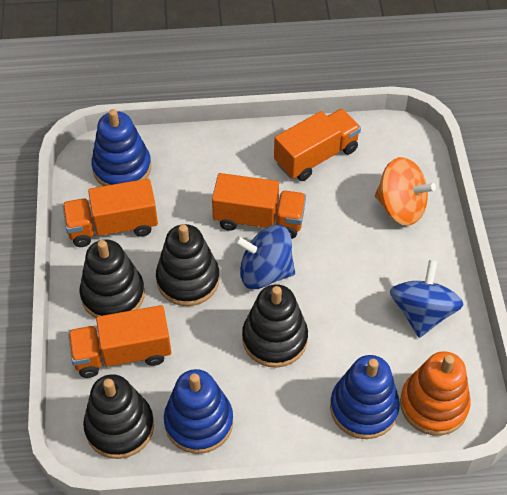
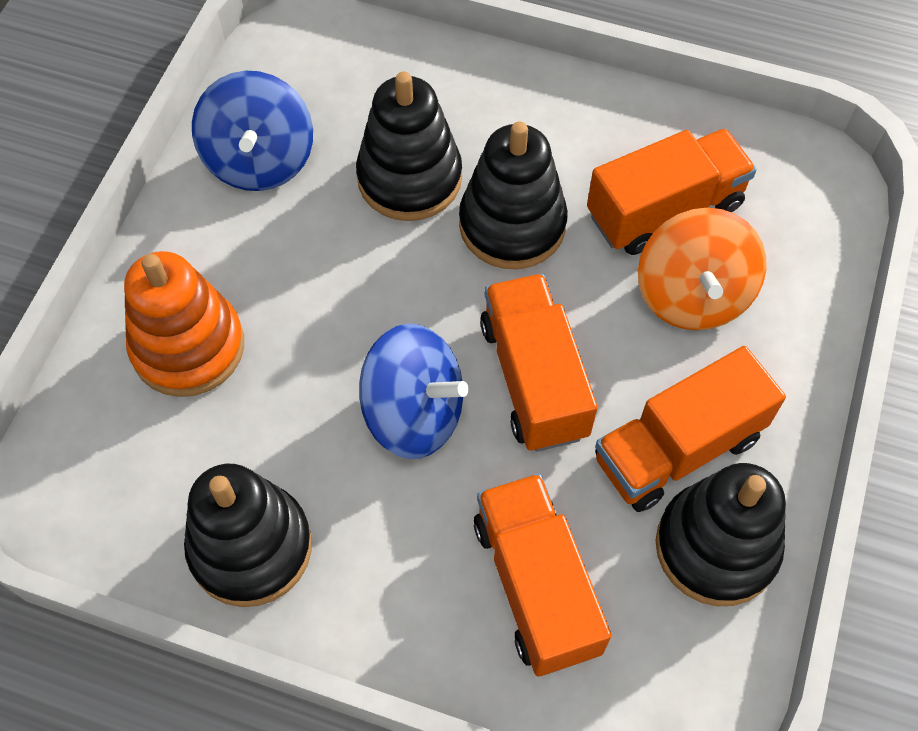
blue stacking toy: 3 -> 0

